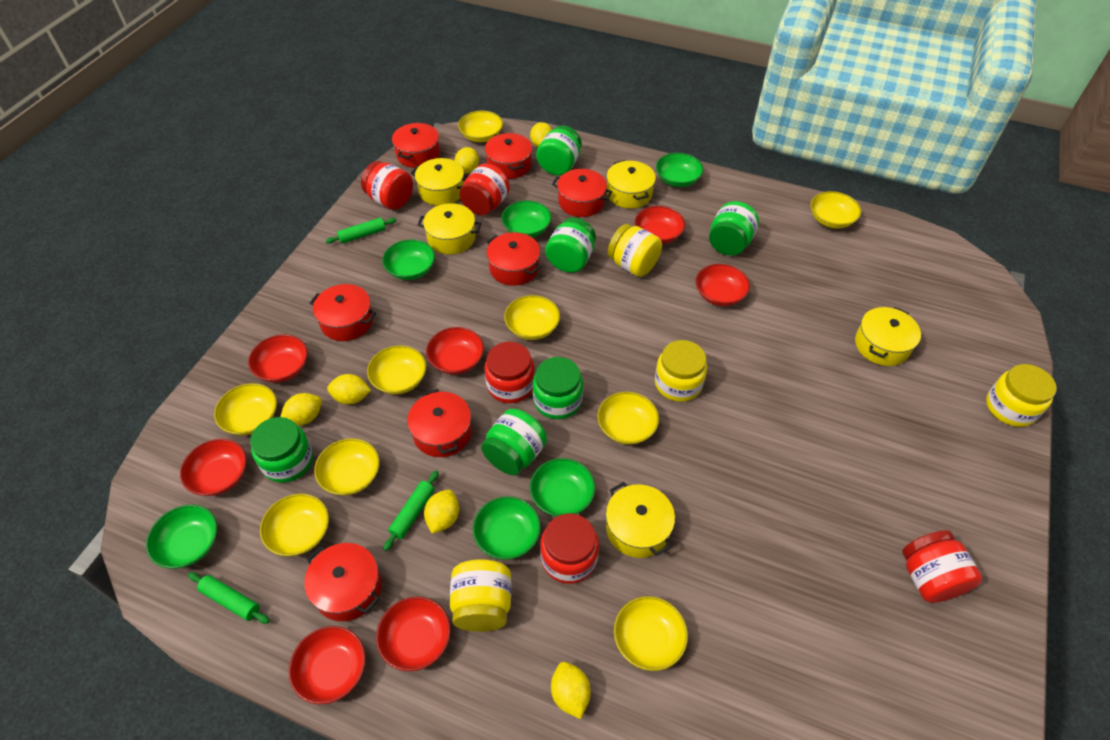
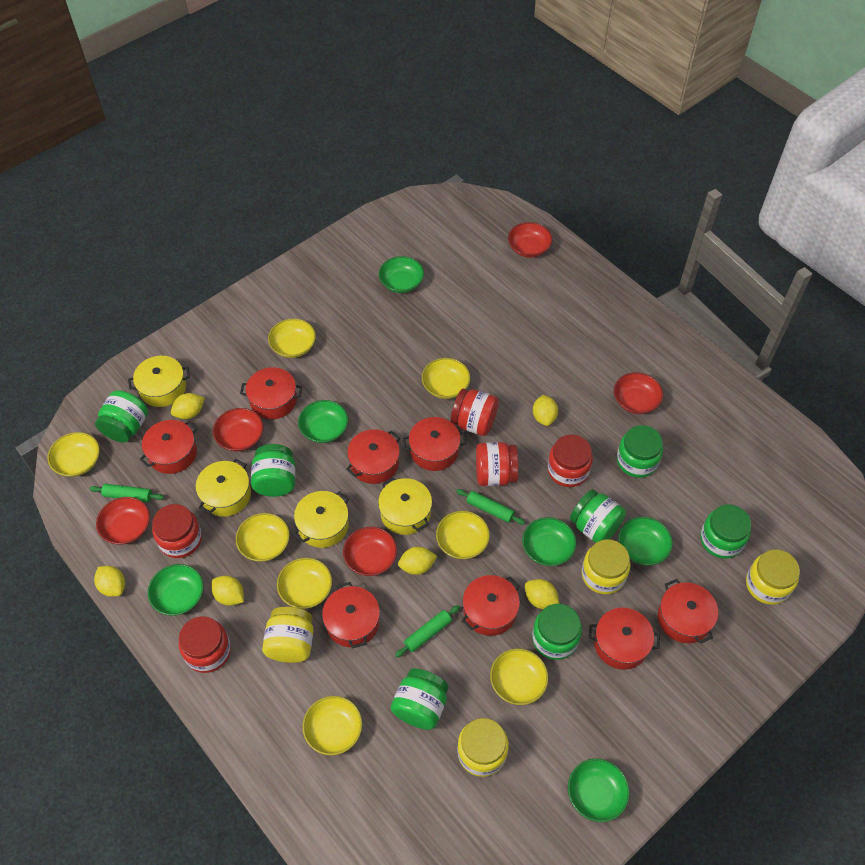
green jar: 6 -> 7
red bowl: 7 -> 5
red pot: 7 -> 8
yellow bowl: 9 -> 8
yellow pot: 5 -> 4

